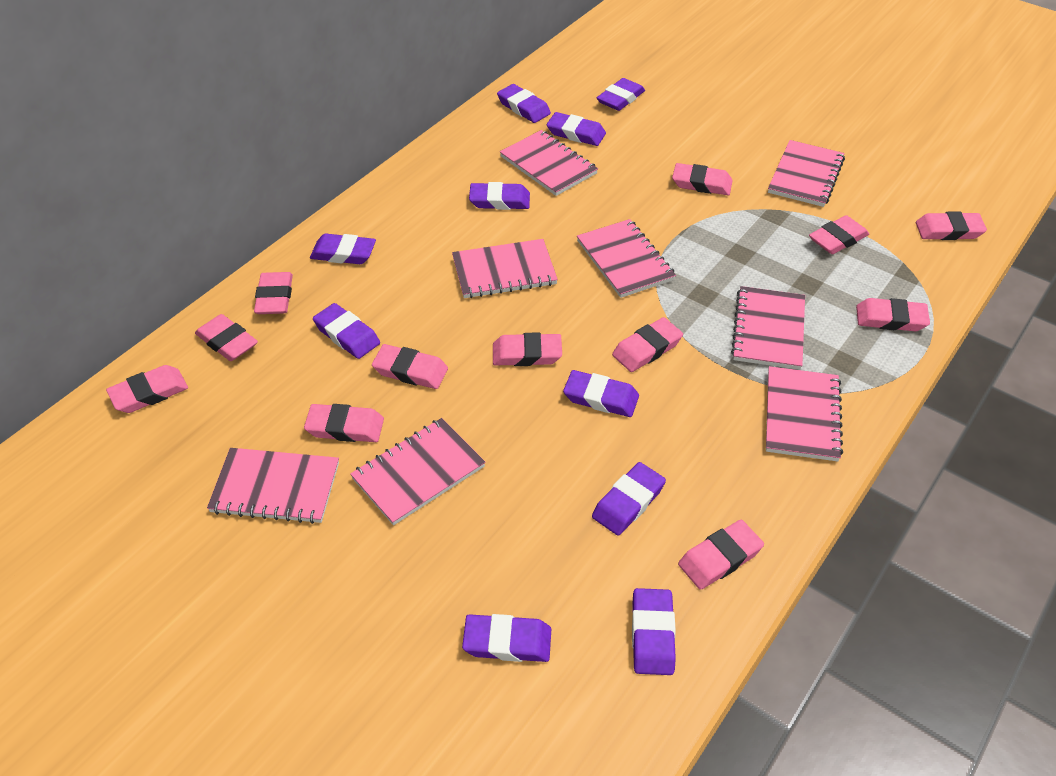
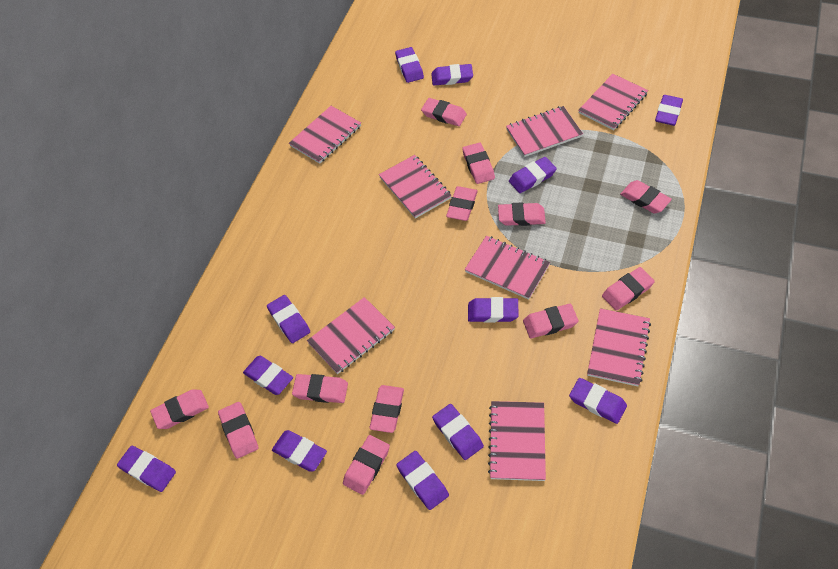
purple eraser: 10 -> 12

